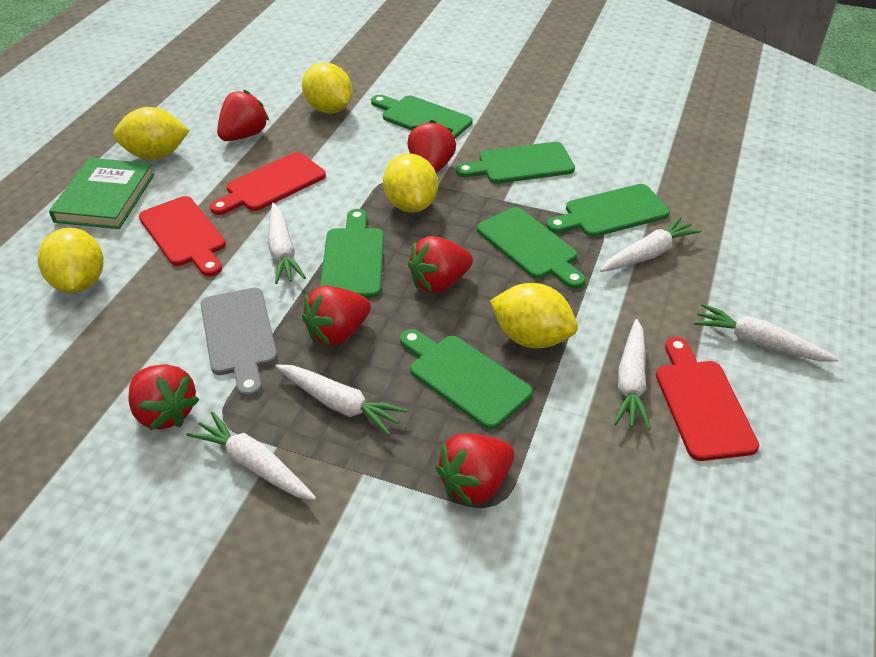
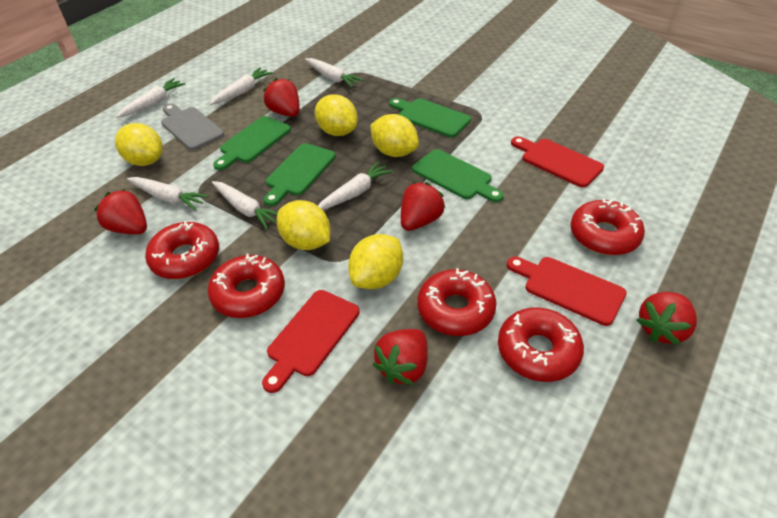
green book: 1 -> 0
green cutting board: 6 -> 4
red donut: 0 -> 5
red strawberry: 6 -> 5

